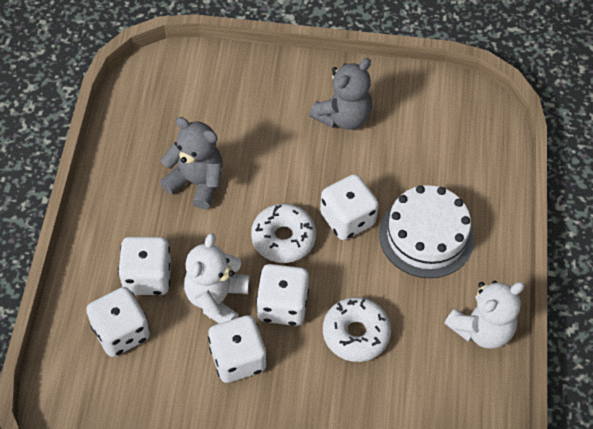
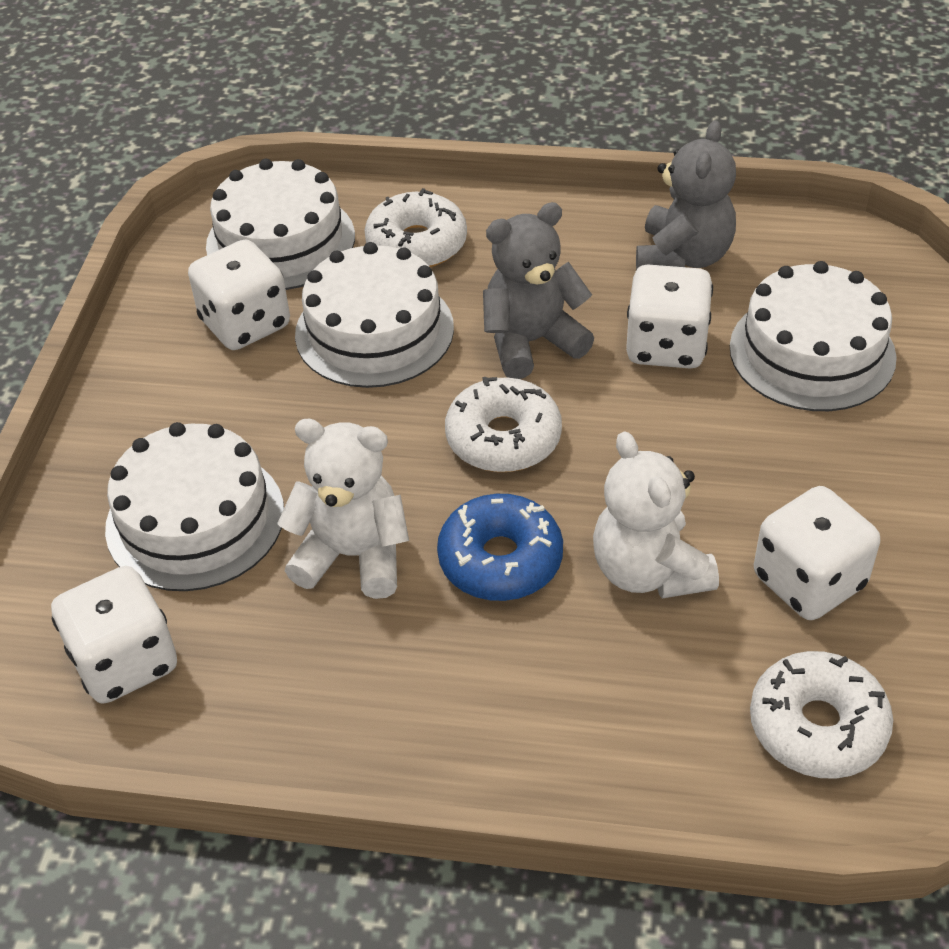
blue donut: 0 -> 1
white cake: 1 -> 4
white dice: 5 -> 4
white donut: 2 -> 3

